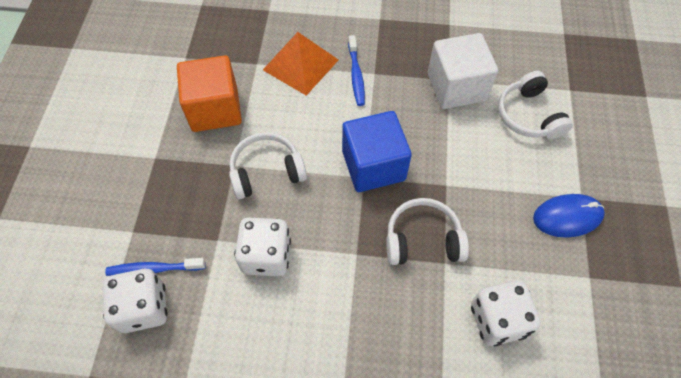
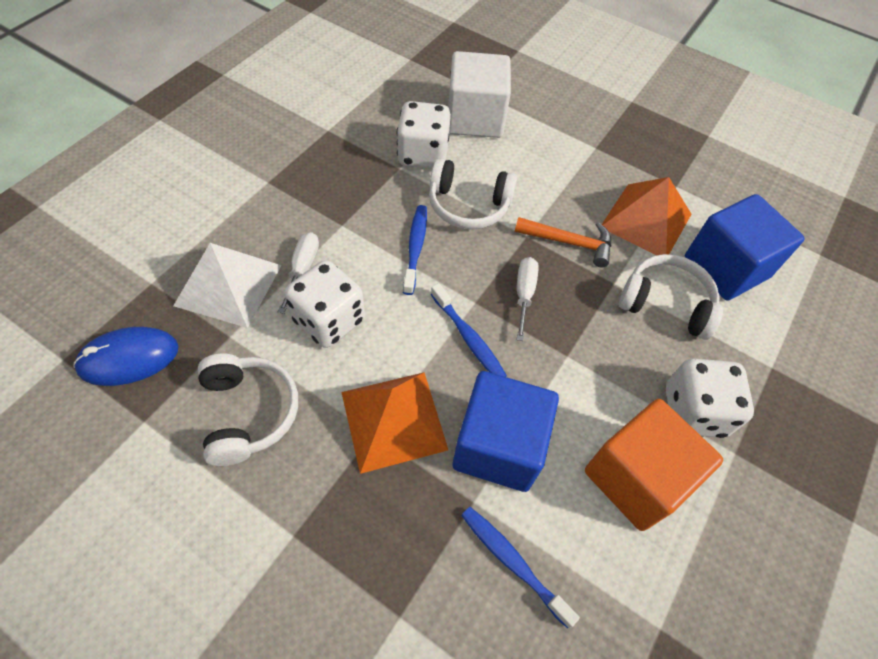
blue cube: 1 -> 2
blue toothbrush: 2 -> 3
orange hammer: 0 -> 1
orange pyramid: 1 -> 2
white pyramid: 0 -> 1
white screwdriver: 0 -> 2

